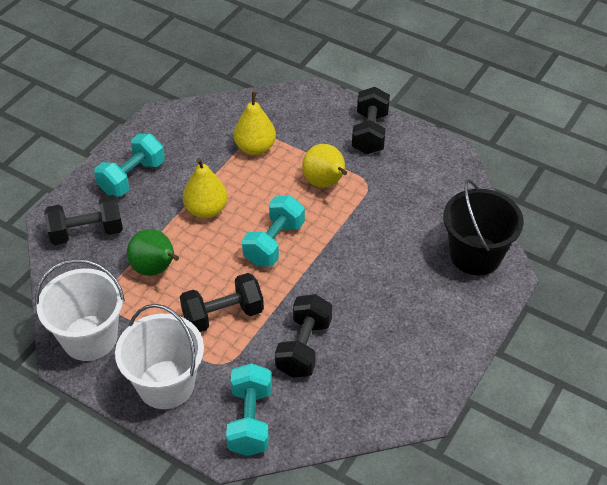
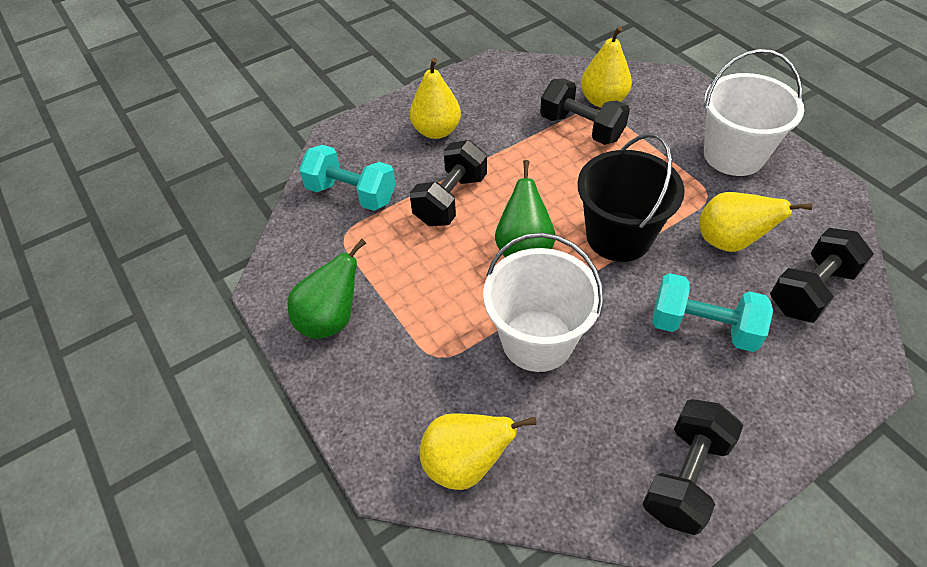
green pear: 1 -> 2
turquoise dumbbell: 3 -> 2
yellow pear: 3 -> 4

